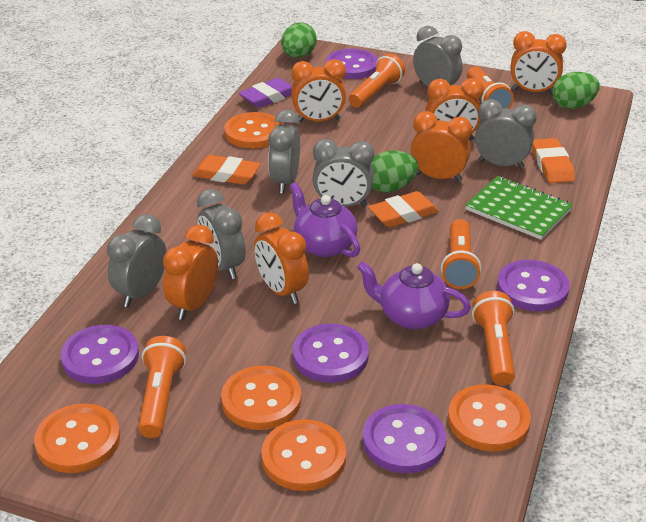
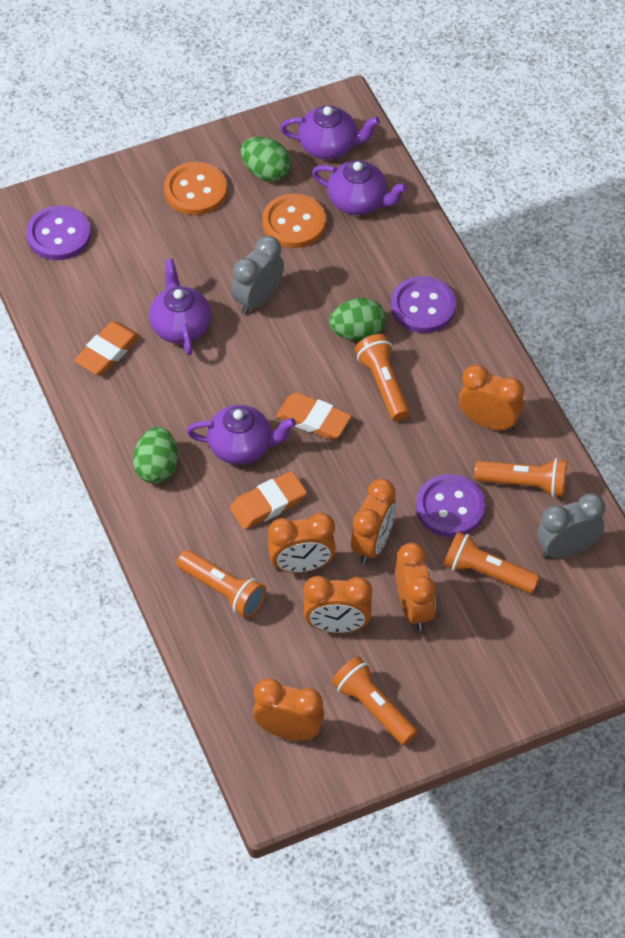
green notebook: 1 -> 0
grey clock: 6 -> 2
orange button: 5 -> 2
purple button: 5 -> 3
purple eraser: 1 -> 0
purple teapot: 2 -> 4

